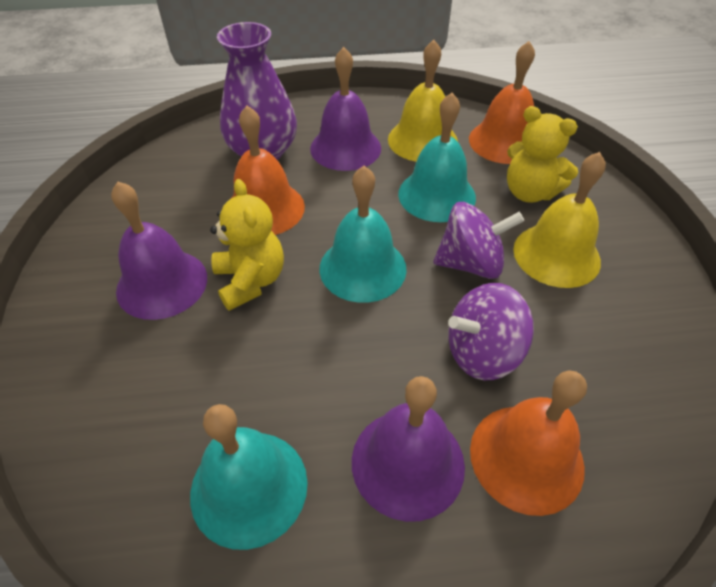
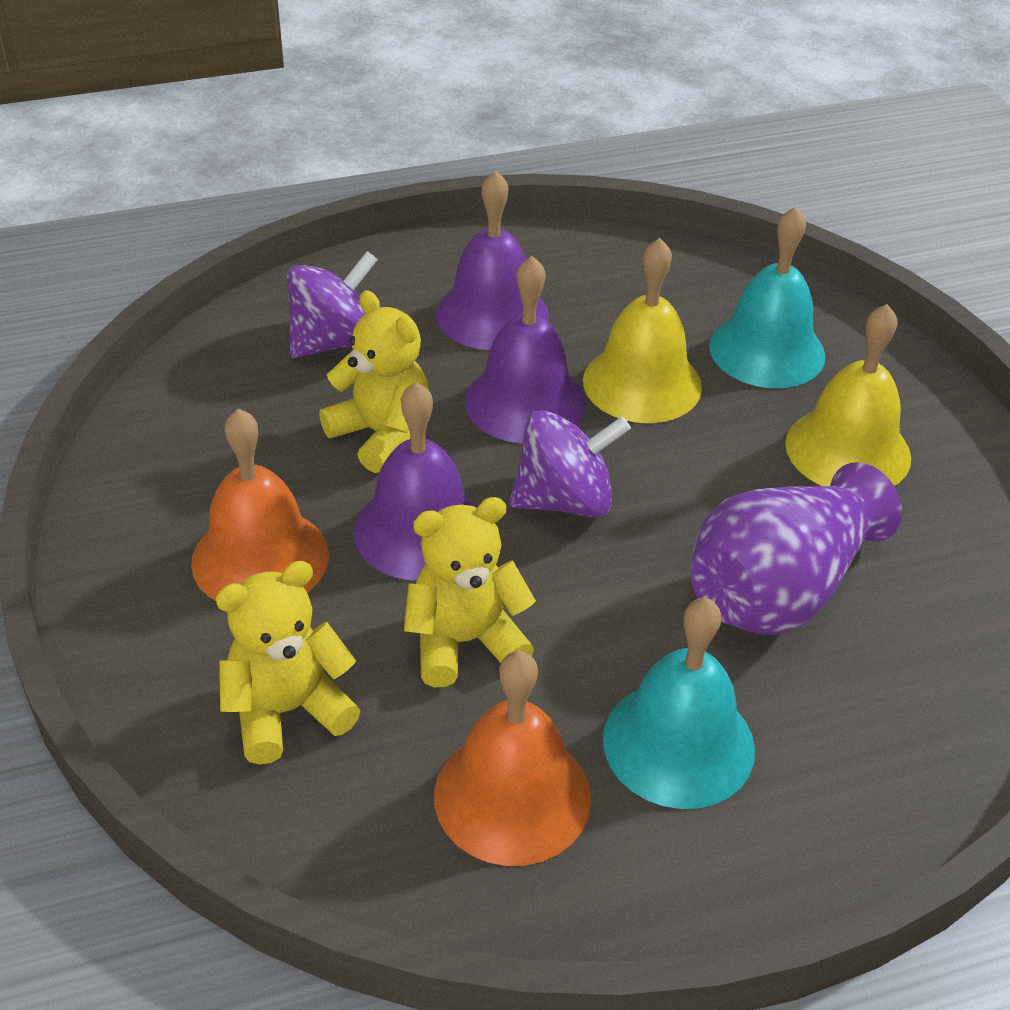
orange bell: 3 -> 2
turquoise bell: 3 -> 2
yellow teddy bear: 2 -> 3

